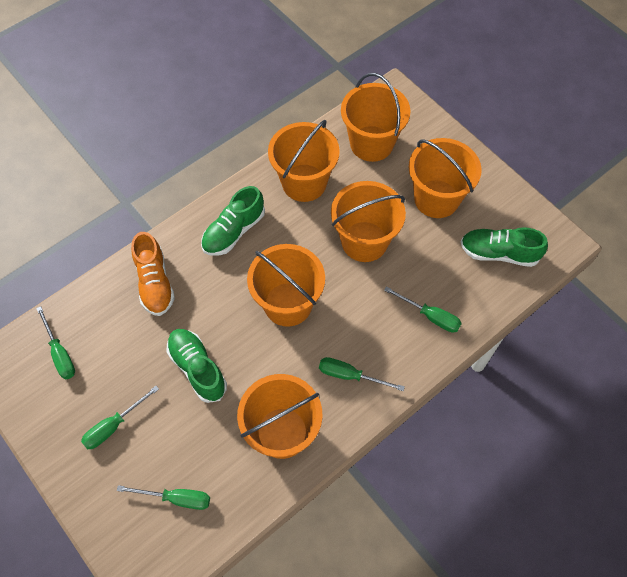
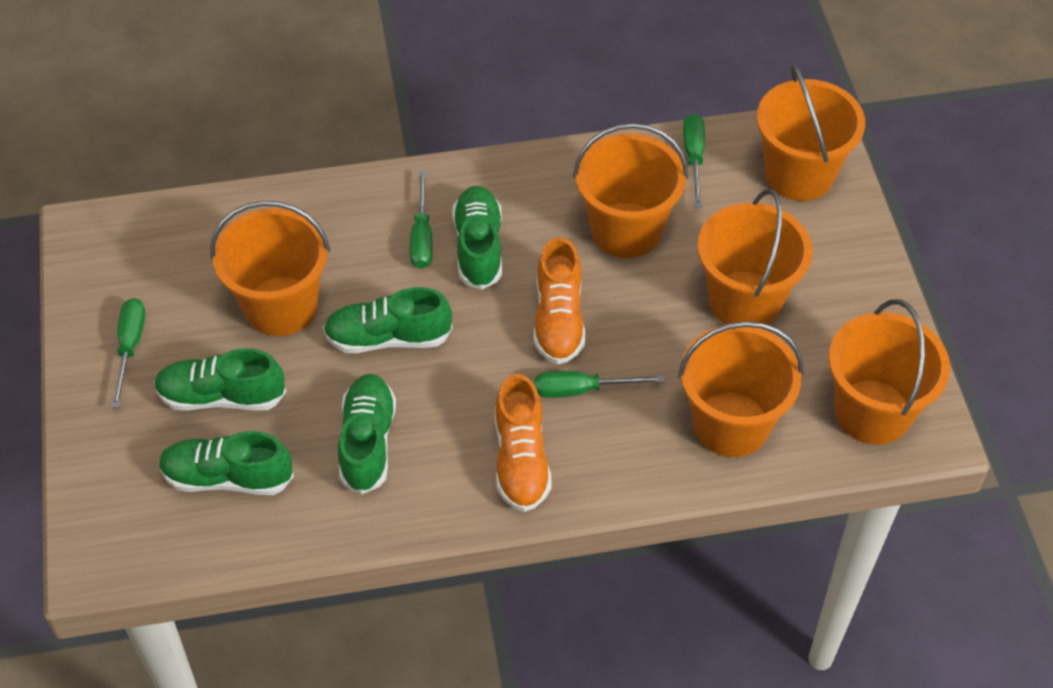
green screwdriver: 5 -> 4
green shoe: 3 -> 5
orange shoe: 1 -> 2

